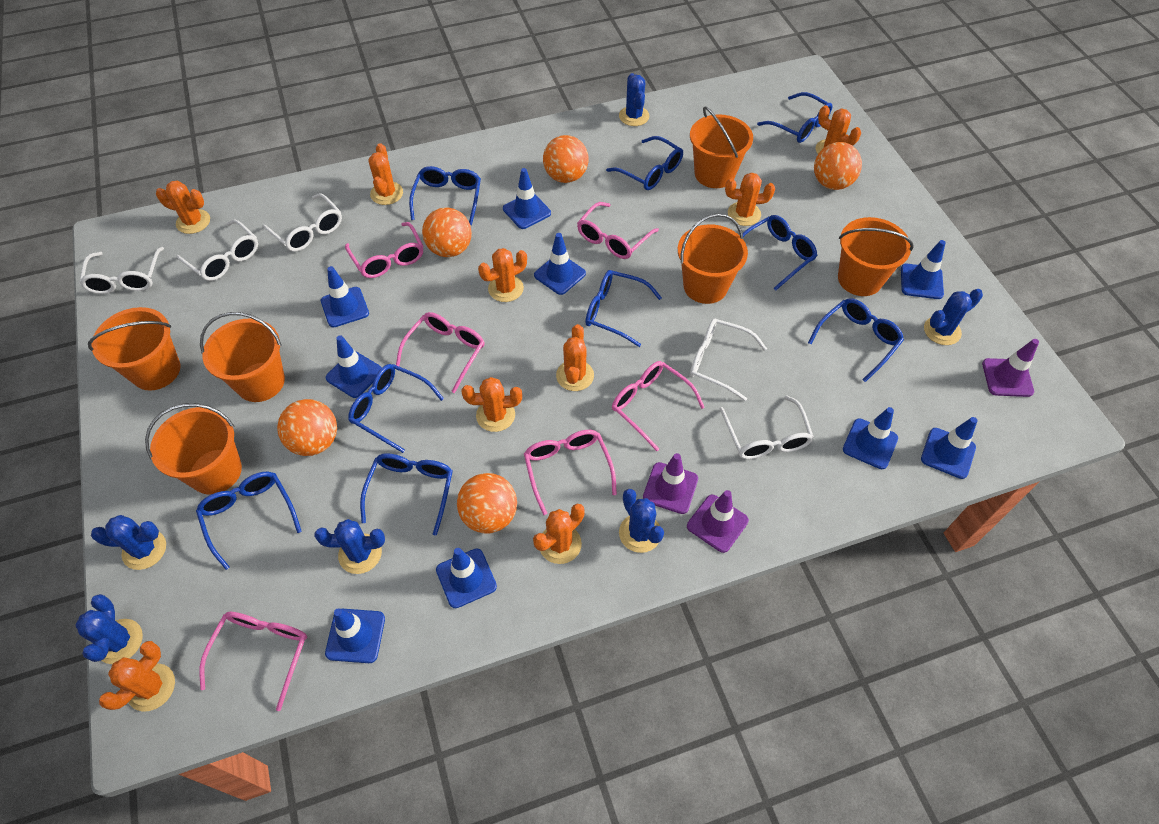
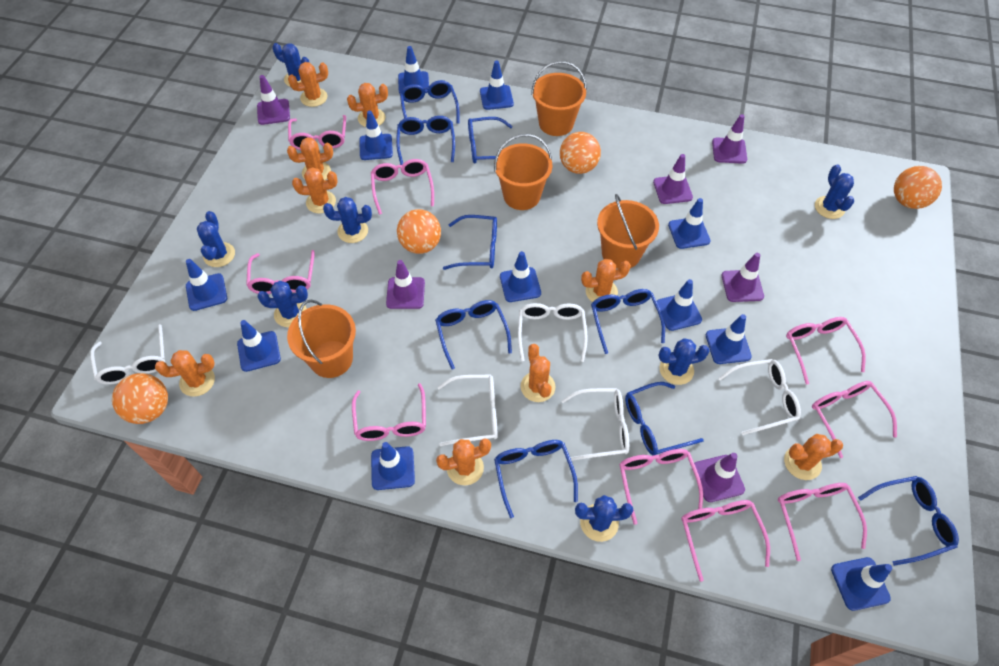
blue cactus: 6 -> 7
blue traffic cone: 9 -> 11
orange ball: 5 -> 4
orange bucket: 6 -> 4
pink glasses: 6 -> 9
purple traffic cone: 3 -> 6

